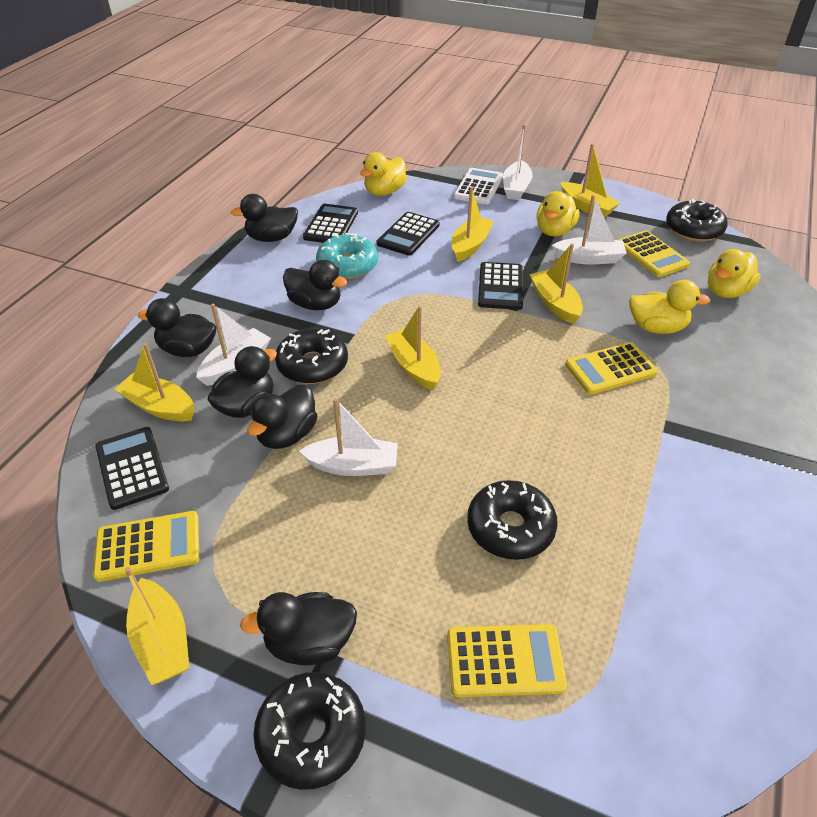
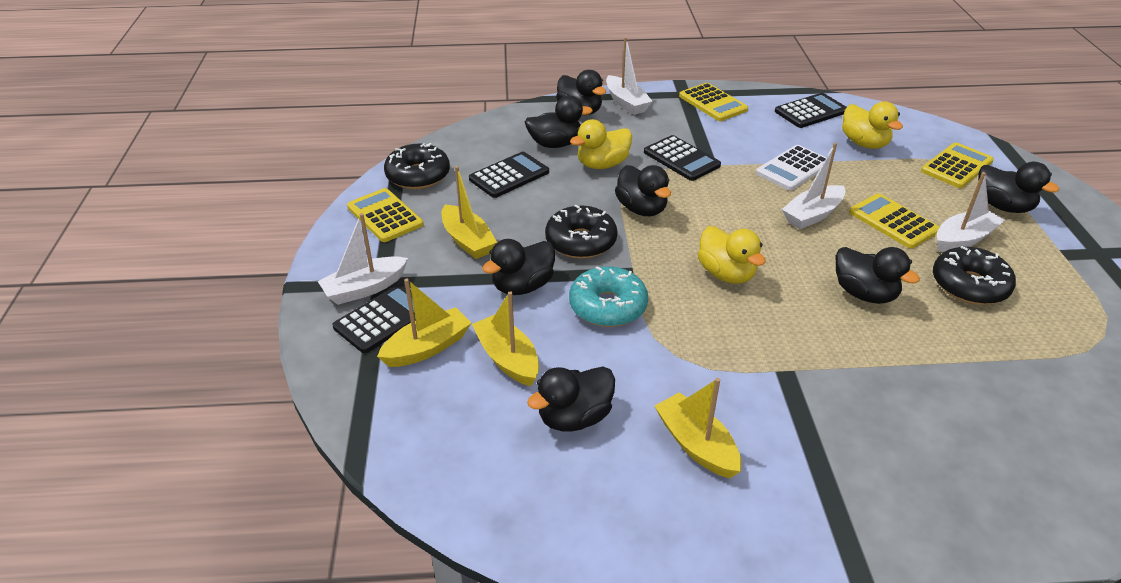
black donut: 4 -> 3
black duck: 6 -> 7
yellow boat: 6 -> 4
yellow duck: 4 -> 3

